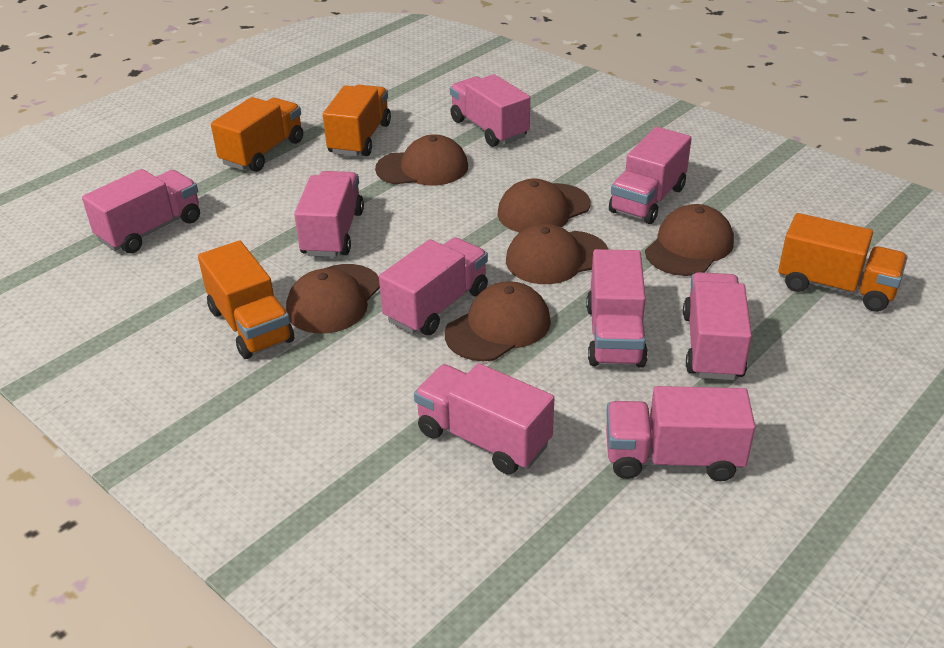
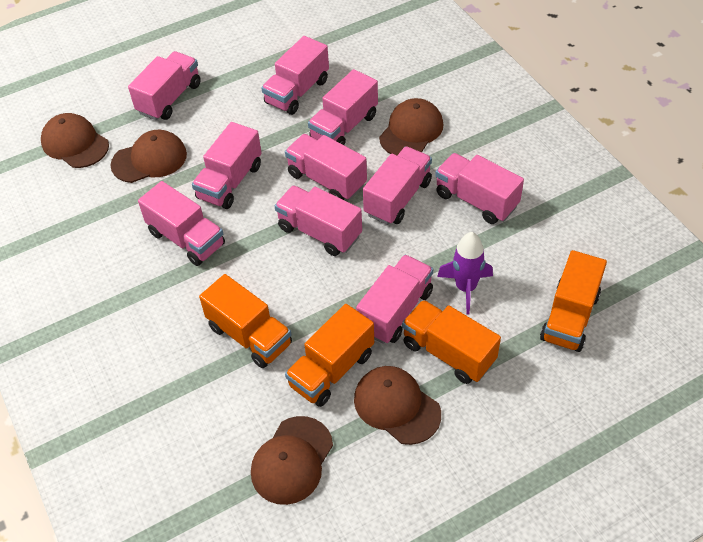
brown cap: 6 -> 5
pink truck: 9 -> 10
purple rocket: 0 -> 1

